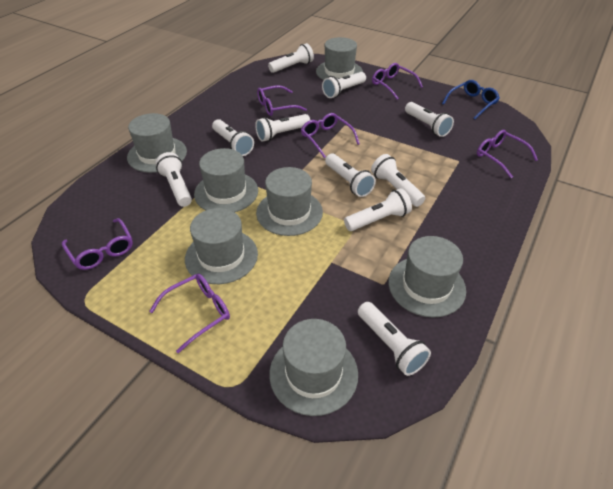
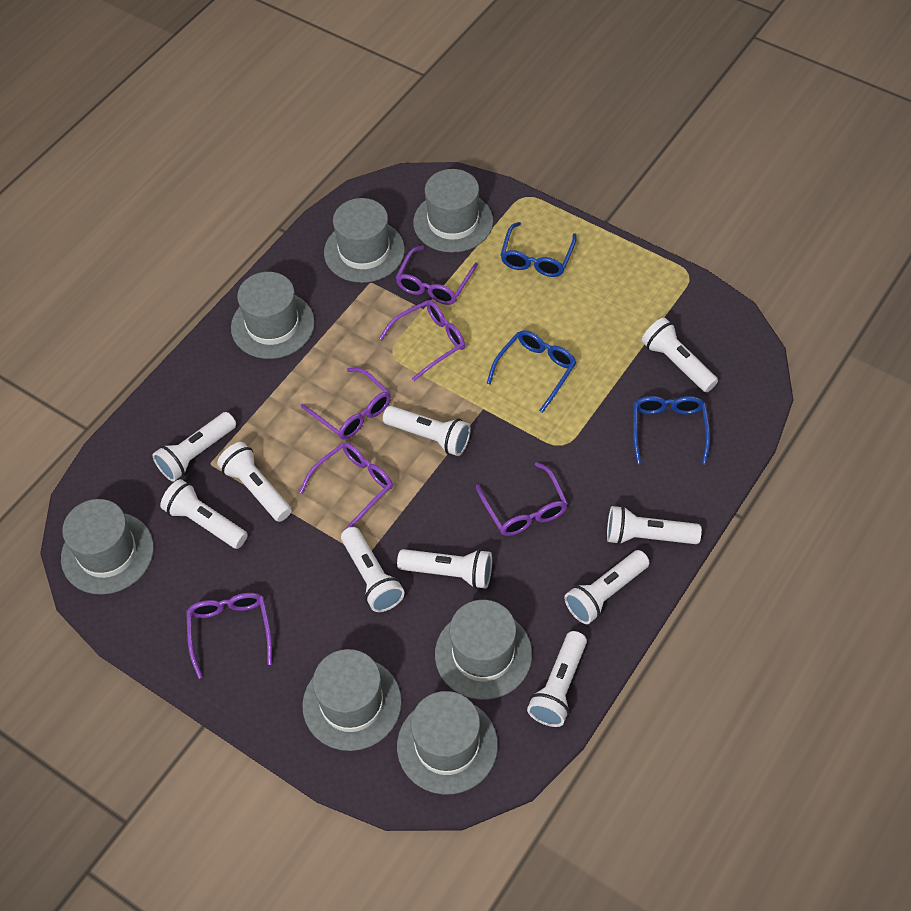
blue glasses: 1 -> 3

